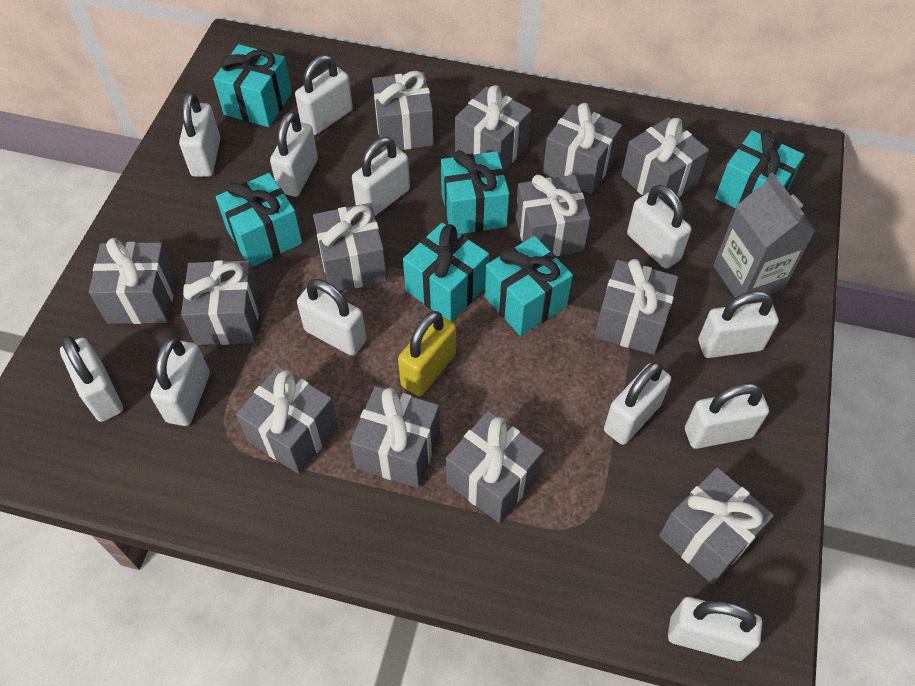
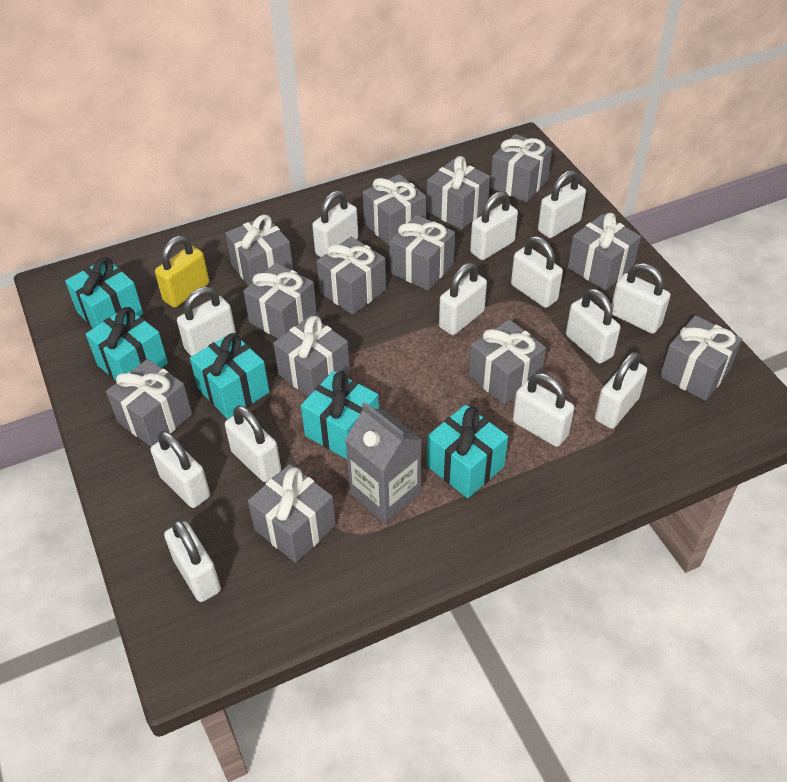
turquoise gift: 6 -> 5
white padlock: 12 -> 13

